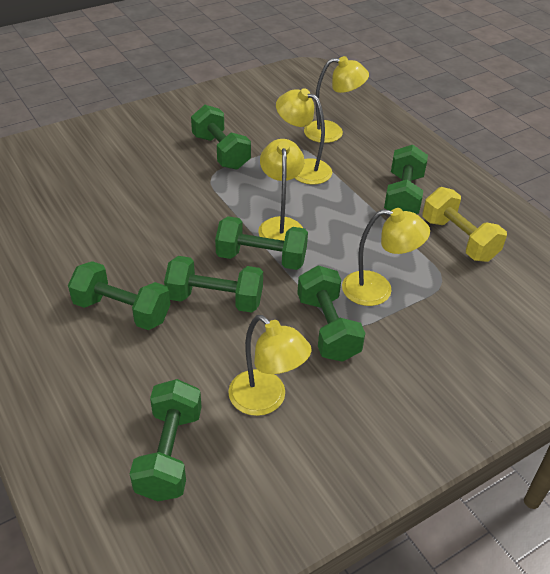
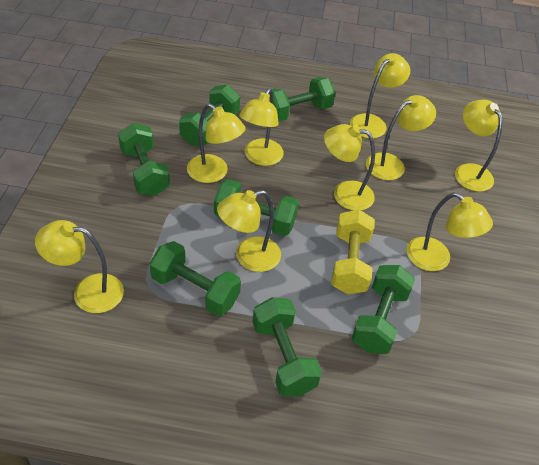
yellow lamp: 5 -> 9

